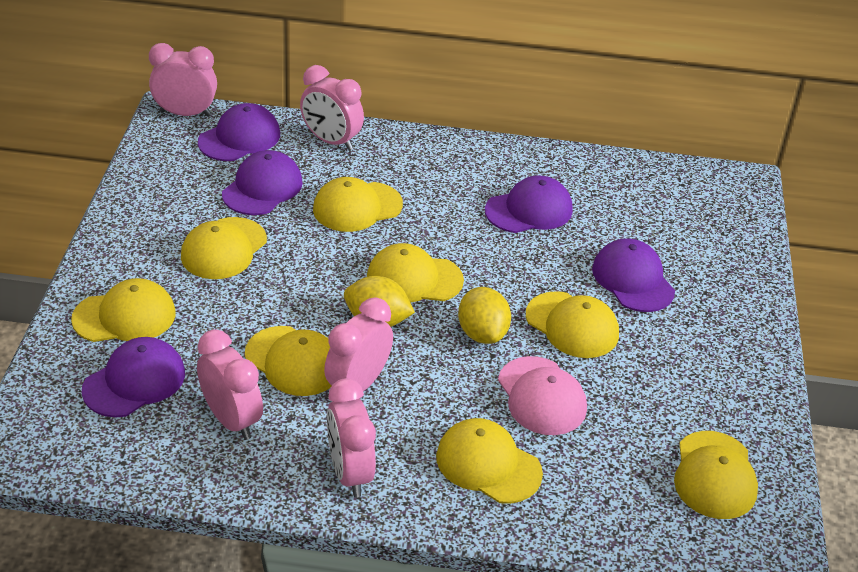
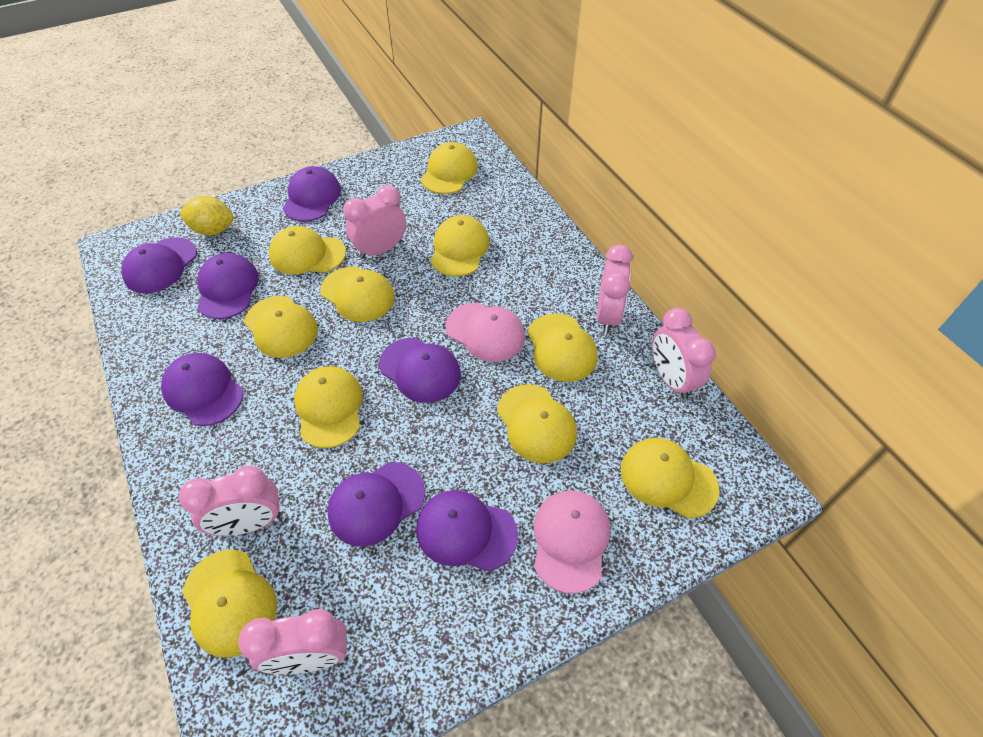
pink cap: 1 -> 2
purple cap: 5 -> 7
yellow cap: 8 -> 10
yellow lemon: 2 -> 1

